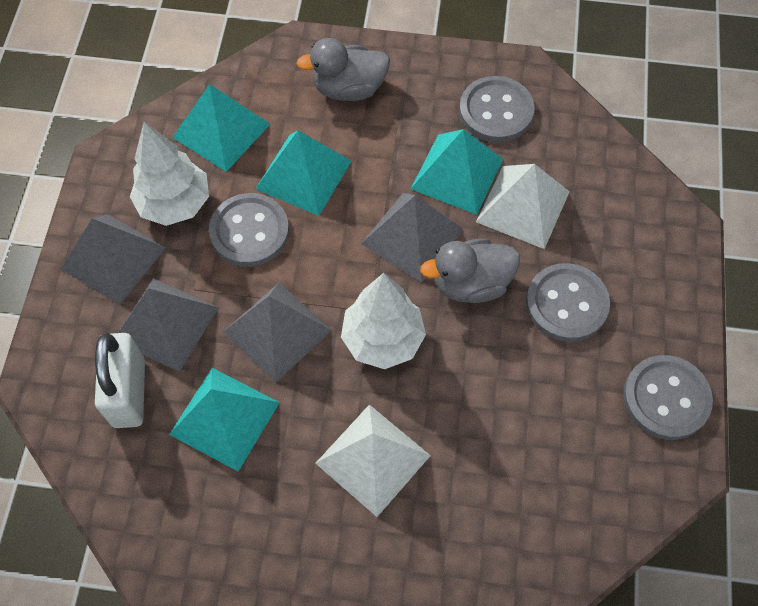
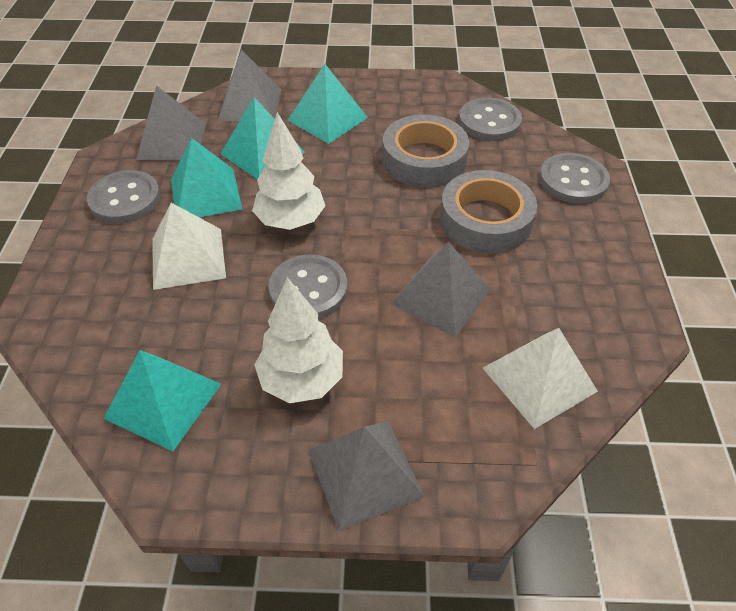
grey duck: 2 -> 0
grey tape: 0 -> 2
white padlock: 1 -> 0

